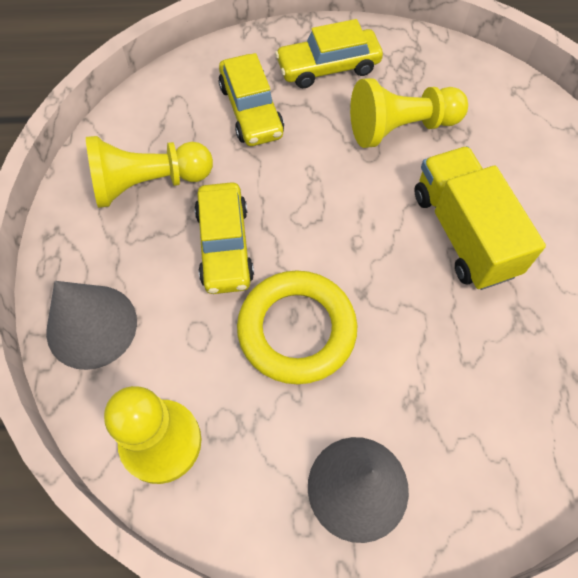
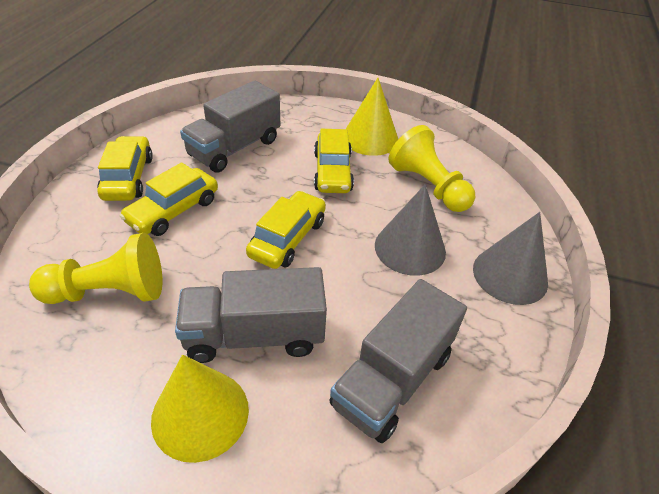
grey truck: 0 -> 3
yellow car: 3 -> 4
yellow cone: 0 -> 2
yellow pawn: 3 -> 2
yellow ring: 1 -> 0
yellow truck: 1 -> 0

